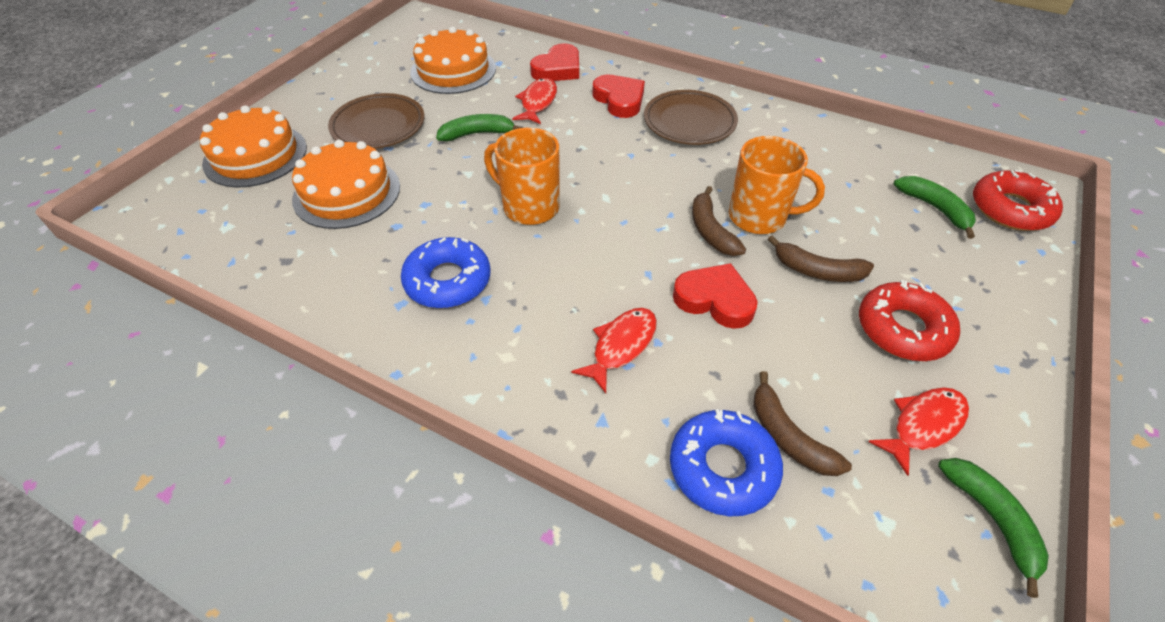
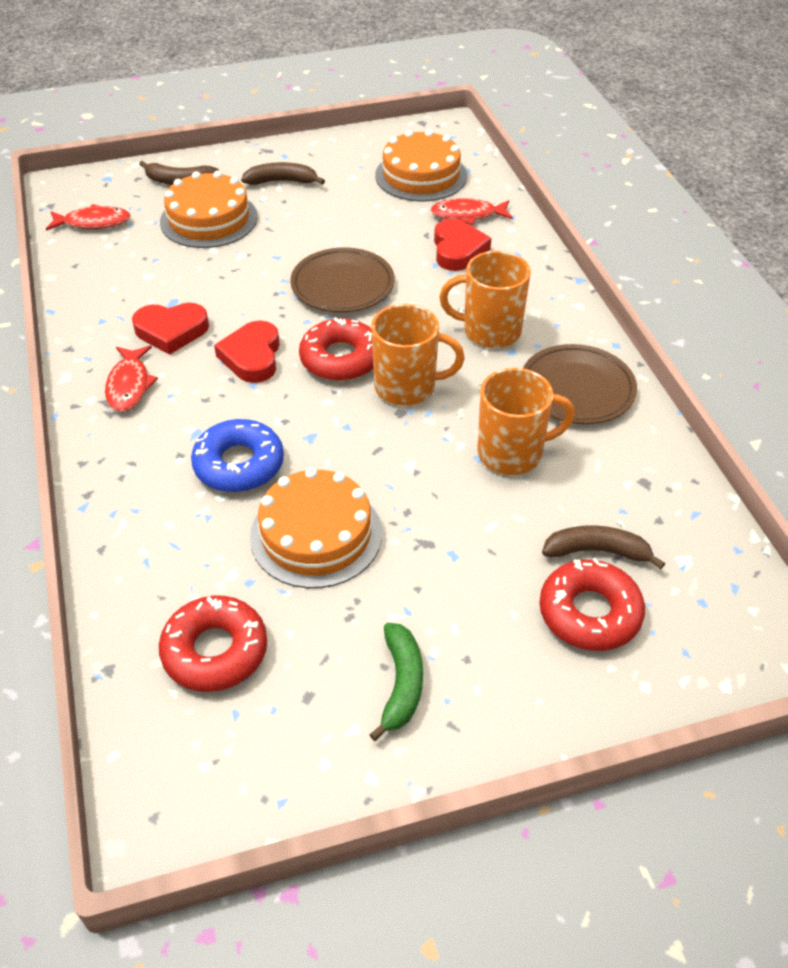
blue donut: 2 -> 1
green banana: 3 -> 1
orange mug: 2 -> 3
red donut: 2 -> 3

